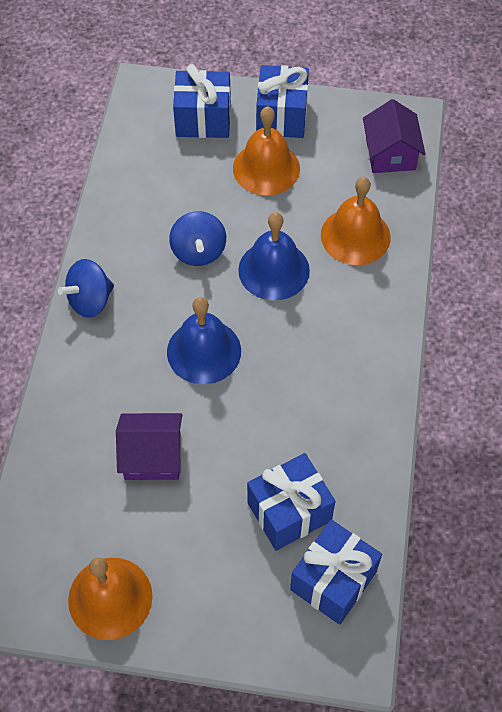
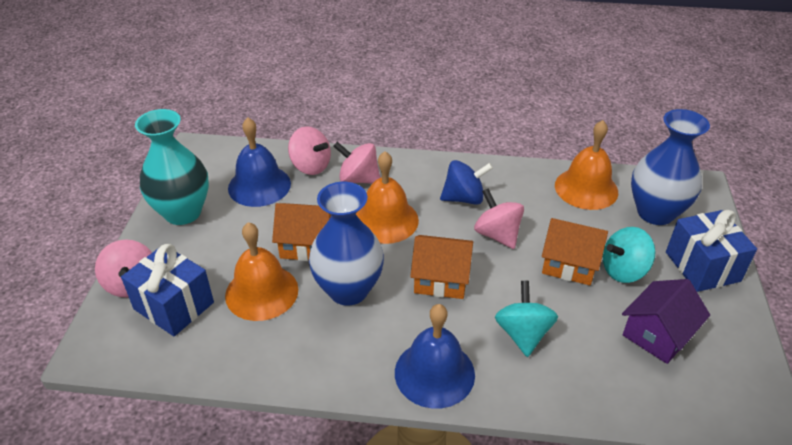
blue gift: 4 -> 2
blue spinning top: 2 -> 1
blue vase: 0 -> 2
orange house: 0 -> 3
pink spinning top: 0 -> 4
purple house: 2 -> 1
turquoise spinning top: 0 -> 2
turquoise vase: 0 -> 1

